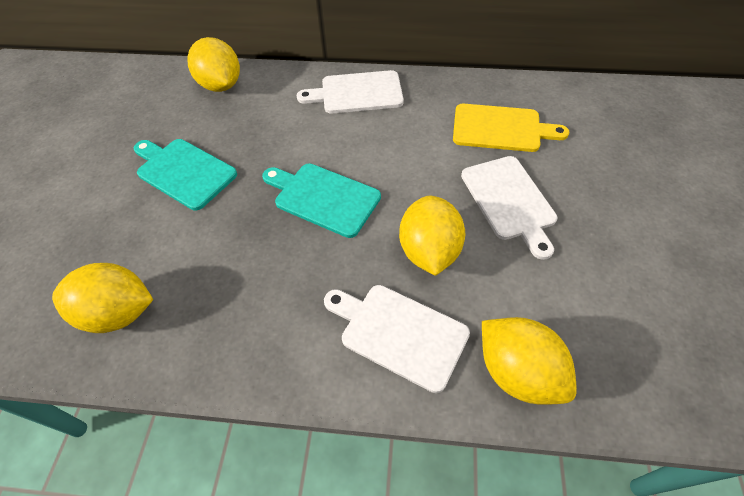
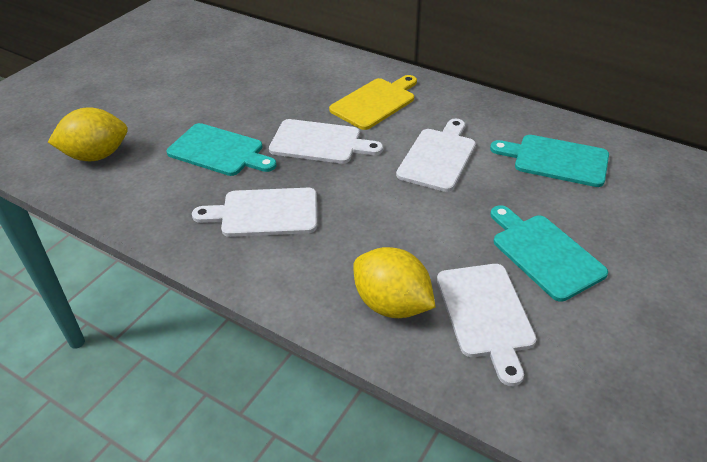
turquoise cutting board: 2 -> 3
white cutting board: 3 -> 4
yellow lemon: 4 -> 2

